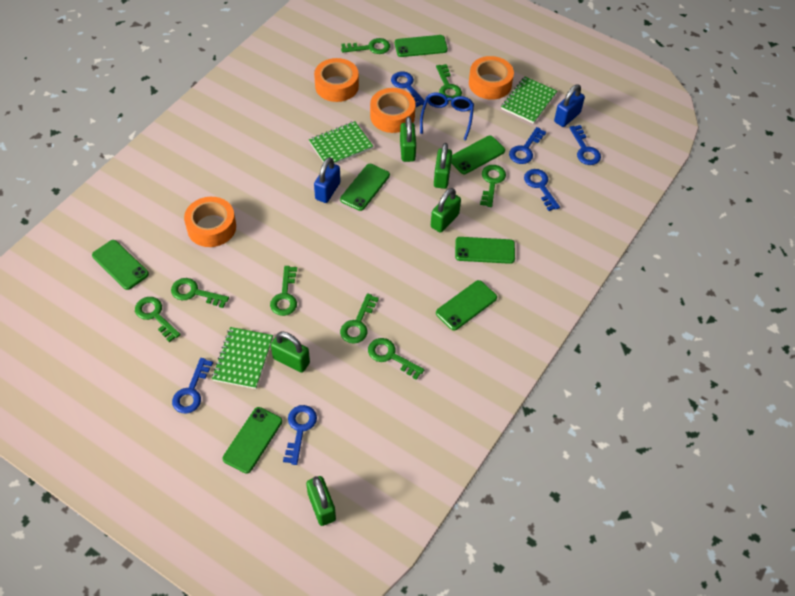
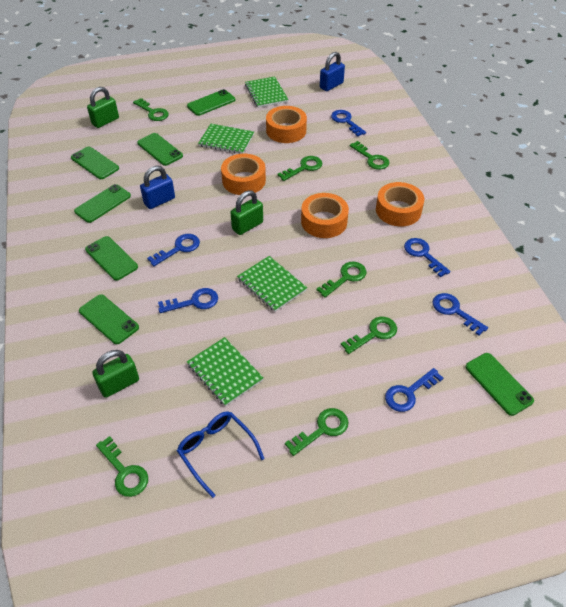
green key: 8 -> 7
green notebook: 3 -> 4
green padlock: 5 -> 3

